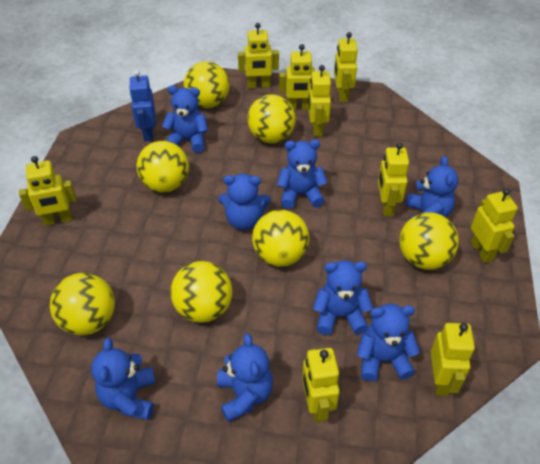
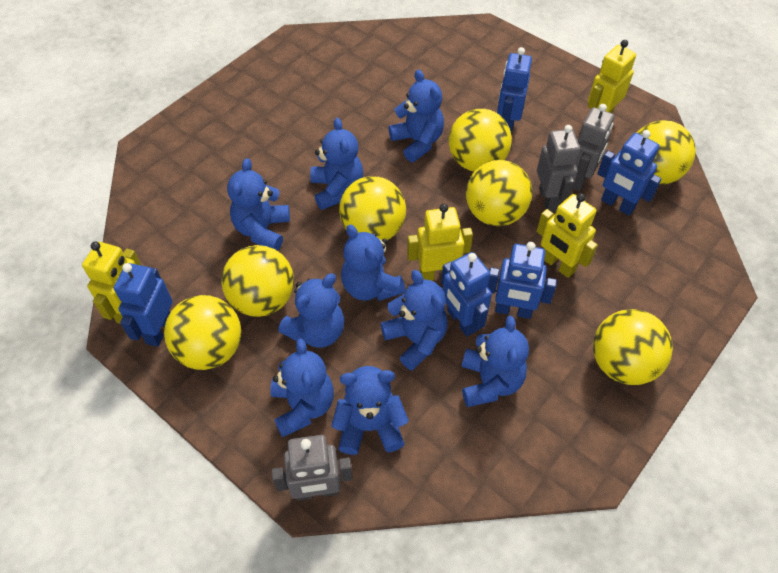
blue robot: 1 -> 5
blue teddy bear: 8 -> 9
grey robot: 0 -> 3
yellow robot: 9 -> 4

